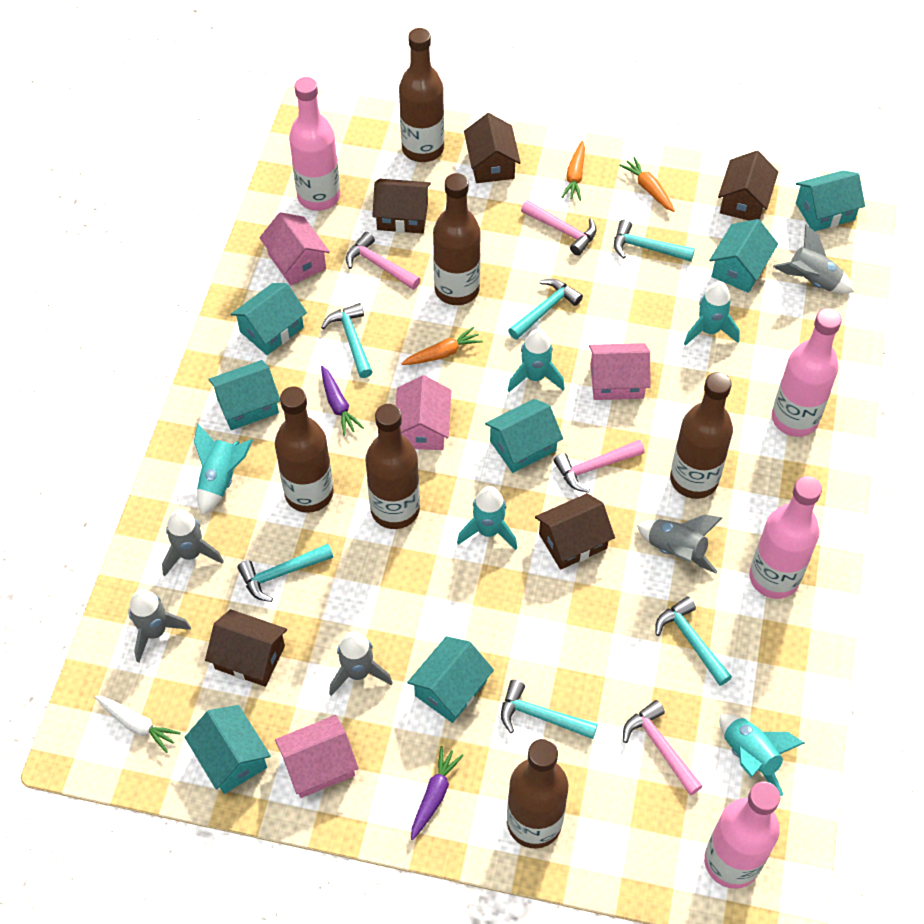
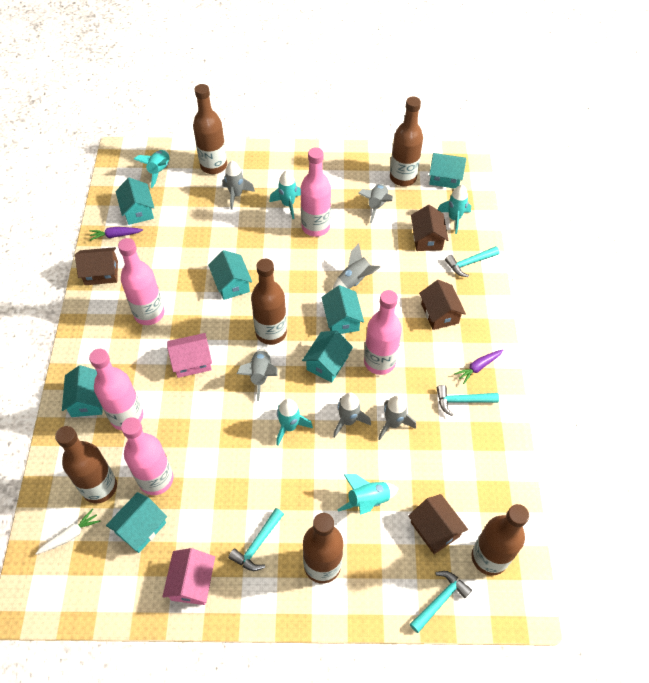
brown house: 5 -> 4
grey rocket: 5 -> 6
orange carrot: 3 -> 0
pink bottle: 4 -> 5
pink hammer: 4 -> 0
pink house: 4 -> 2
turquoise hammer: 6 -> 4

